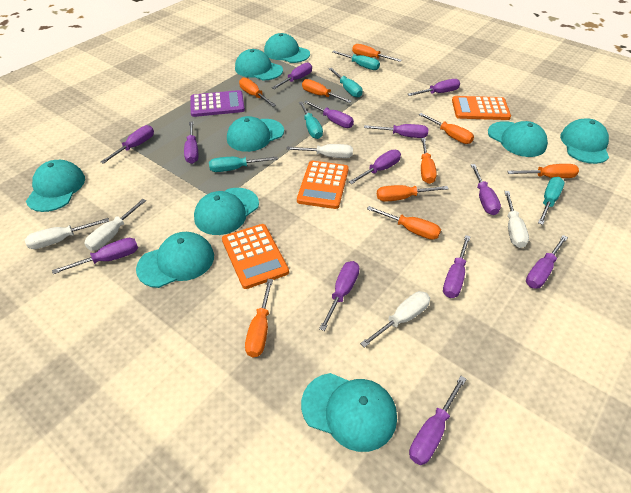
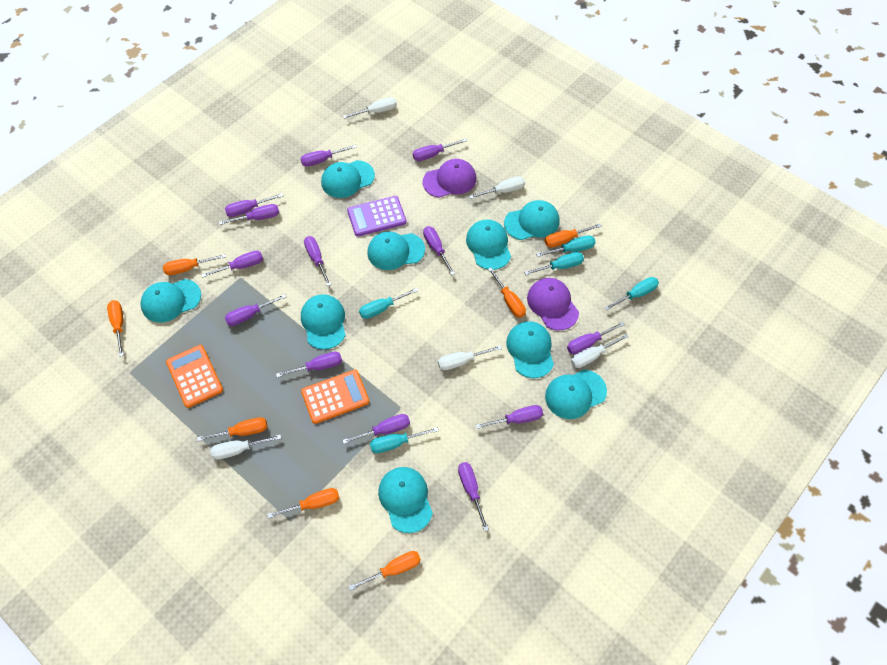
orange calculator: 3 -> 2
orange screwdriver: 9 -> 7
purple cap: 0 -> 2

